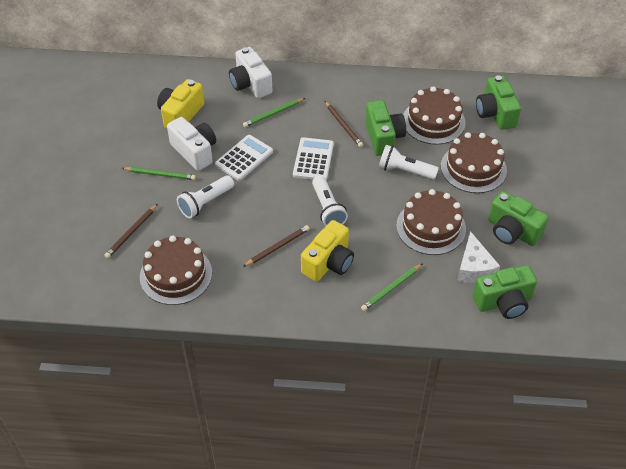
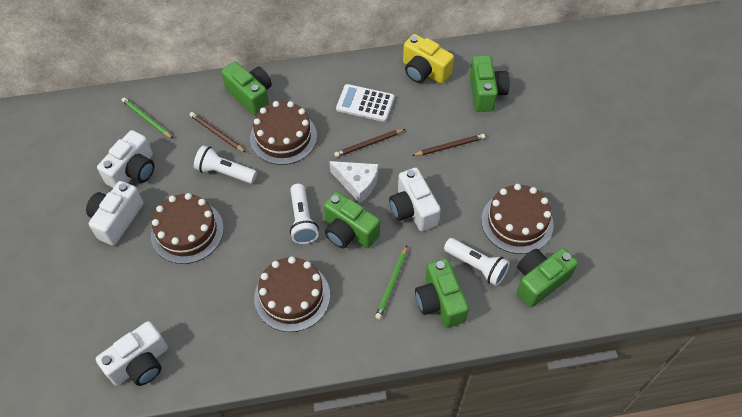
green camera: 4 -> 5
green pencil: 3 -> 2
white calculator: 2 -> 1
white camera: 2 -> 4
yellow camera: 2 -> 1

